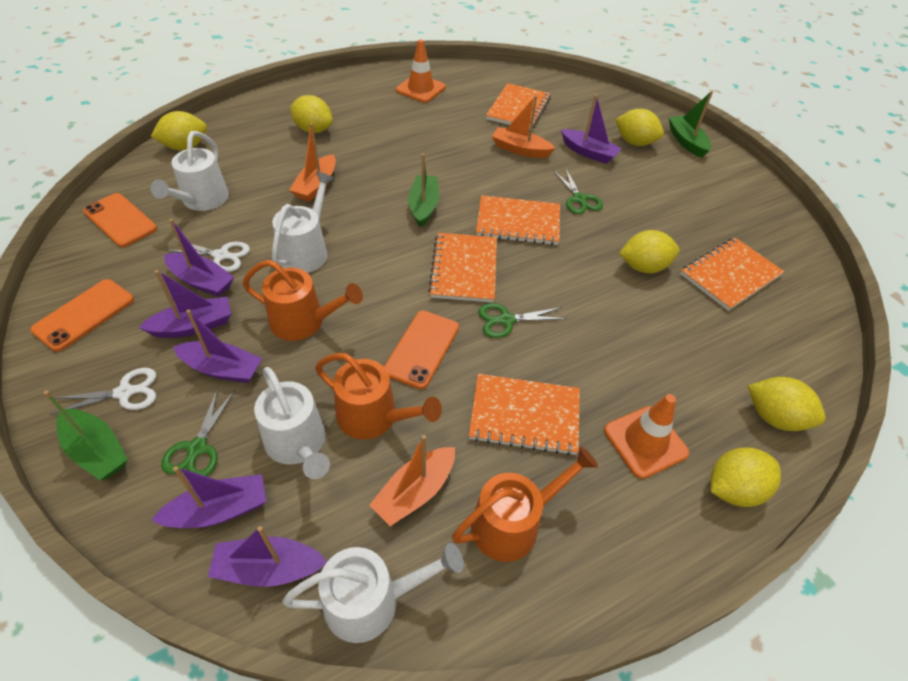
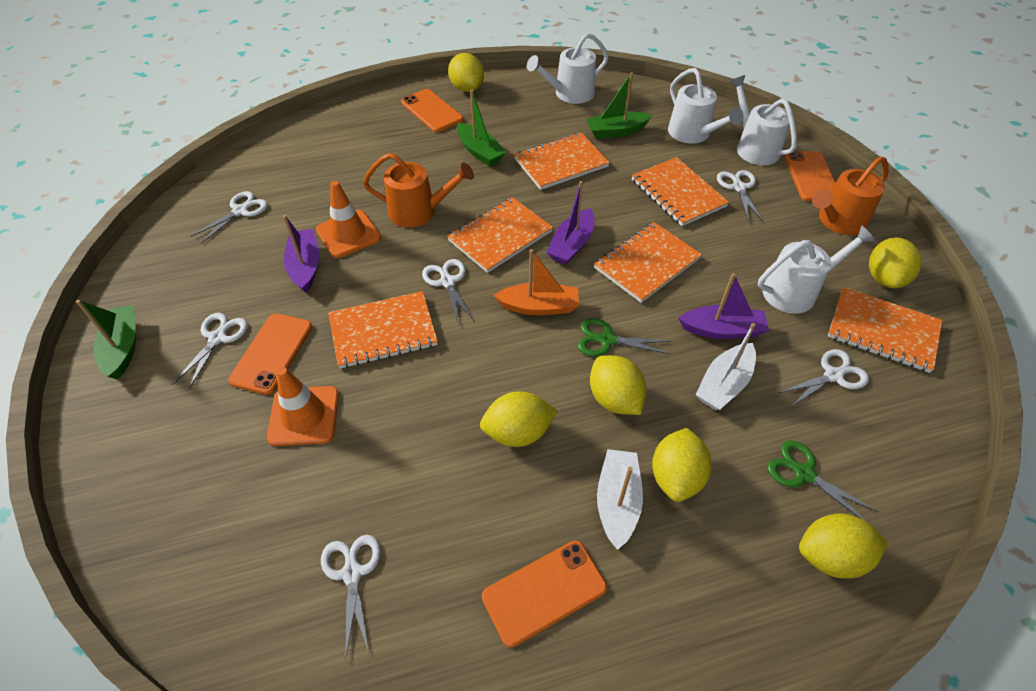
green scissors: 3 -> 2
orange boat: 3 -> 1
orange notebook: 5 -> 6
orange phone: 3 -> 4
orange watering can: 3 -> 2
purple boat: 6 -> 3
white boat: 0 -> 2
white scissors: 2 -> 6

